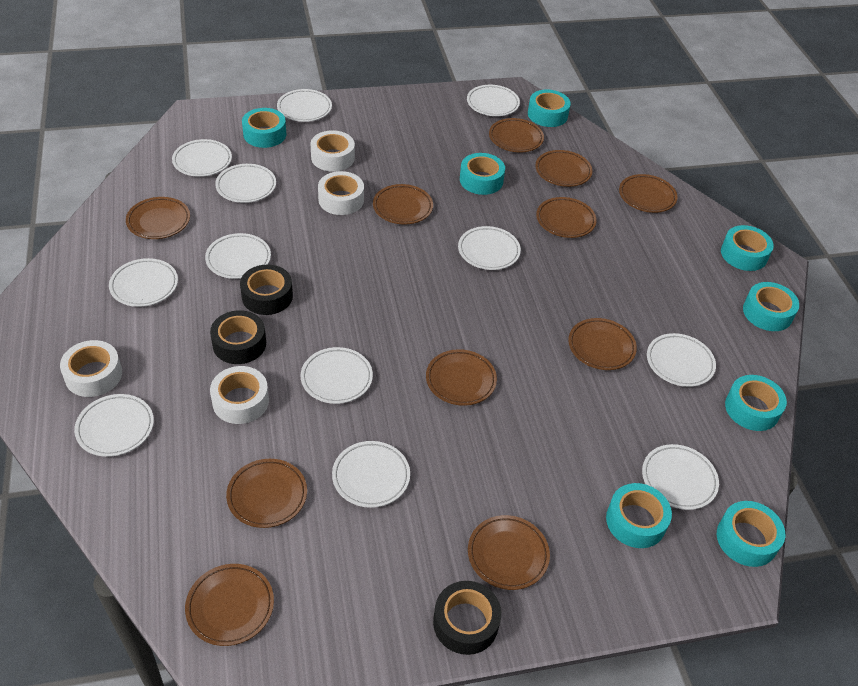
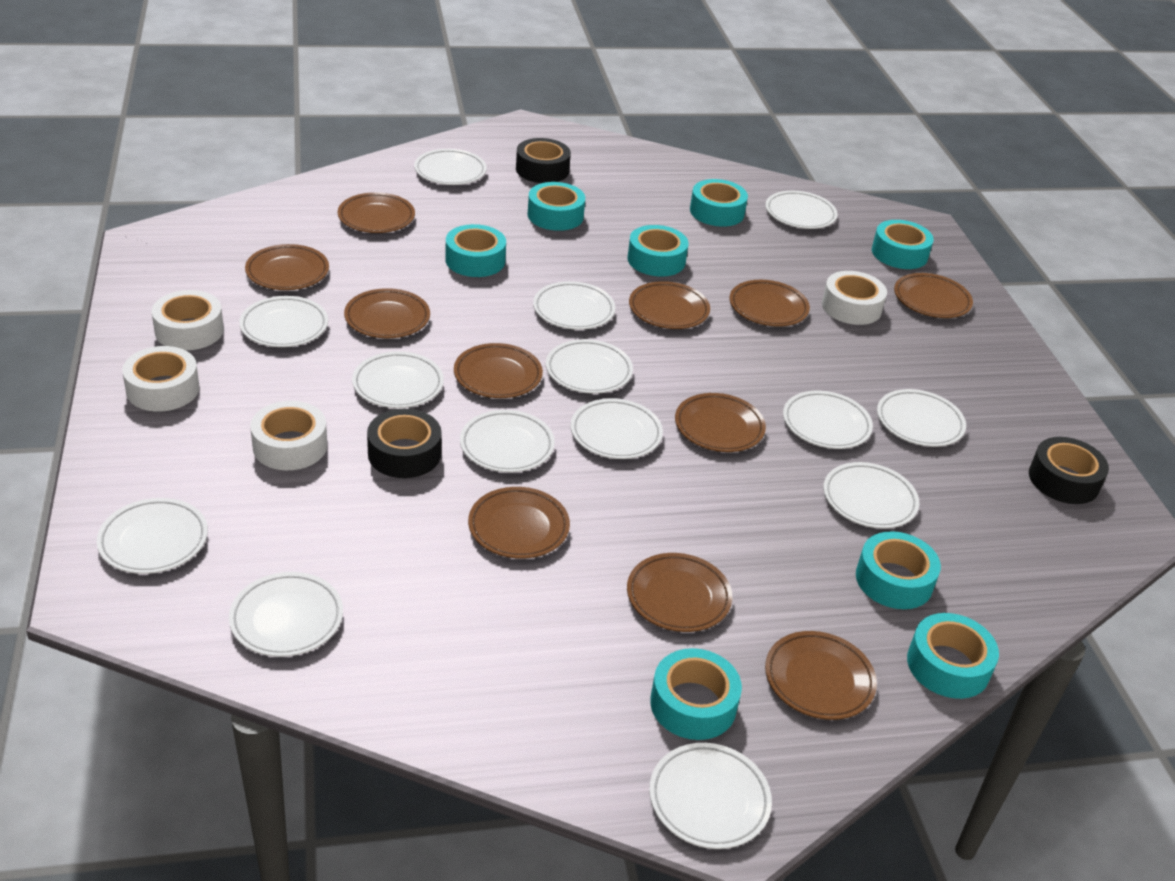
white plate: 12 -> 14

